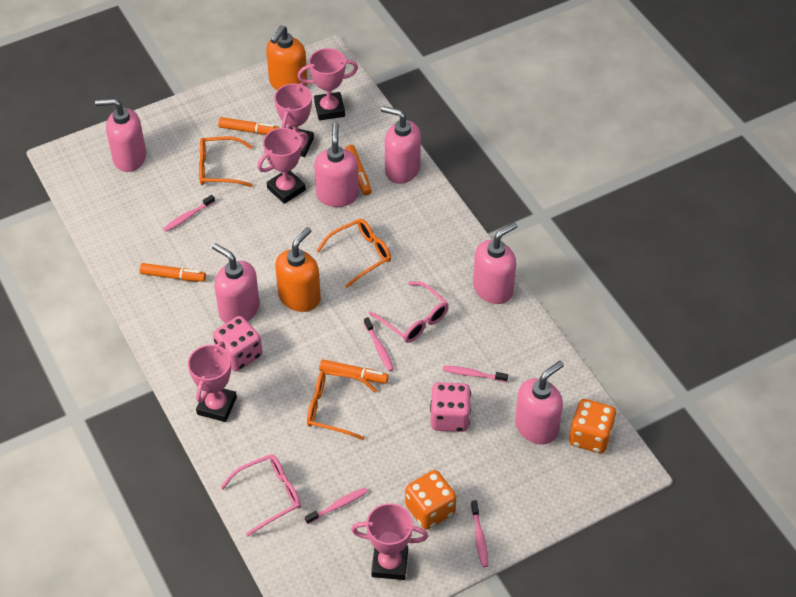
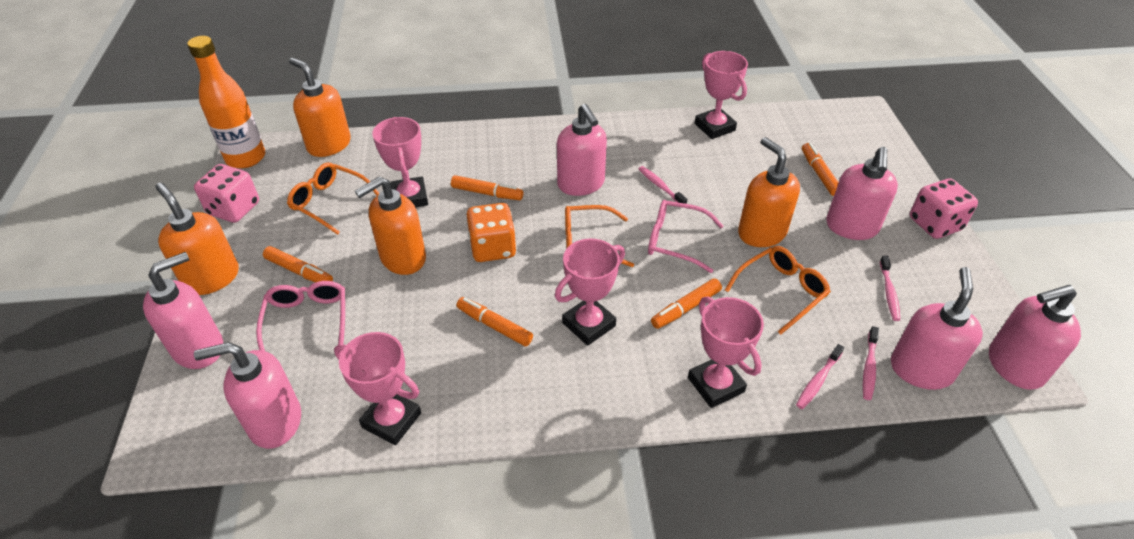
orange bottle: 0 -> 1
orange dice: 2 -> 1
orange marker: 4 -> 5
orange soap dispenser: 2 -> 4
pink toothbrush: 5 -> 4

